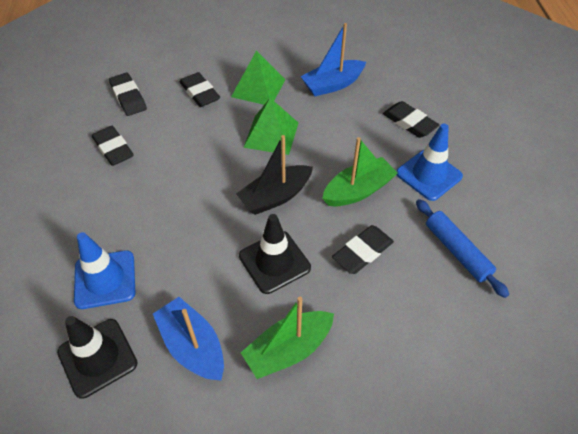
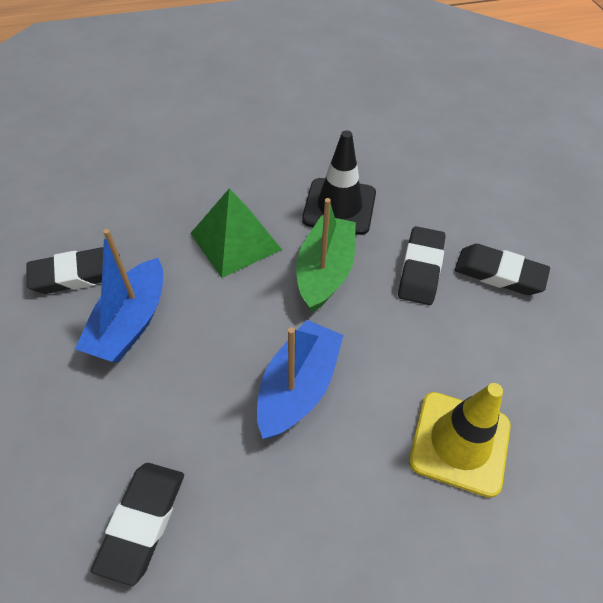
black boat: 1 -> 0
black eraser: 5 -> 4
black traffic cone: 2 -> 1
blue rolling pin: 1 -> 0
blue traffic cone: 2 -> 0
green boat: 2 -> 1
green pyramid: 2 -> 1
yellow traffic cone: 0 -> 1

